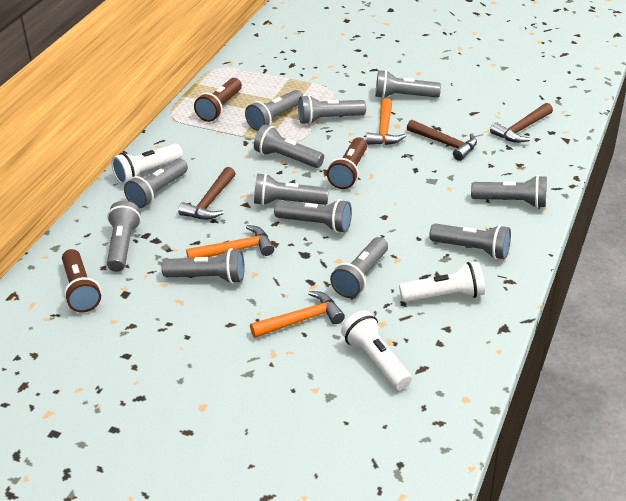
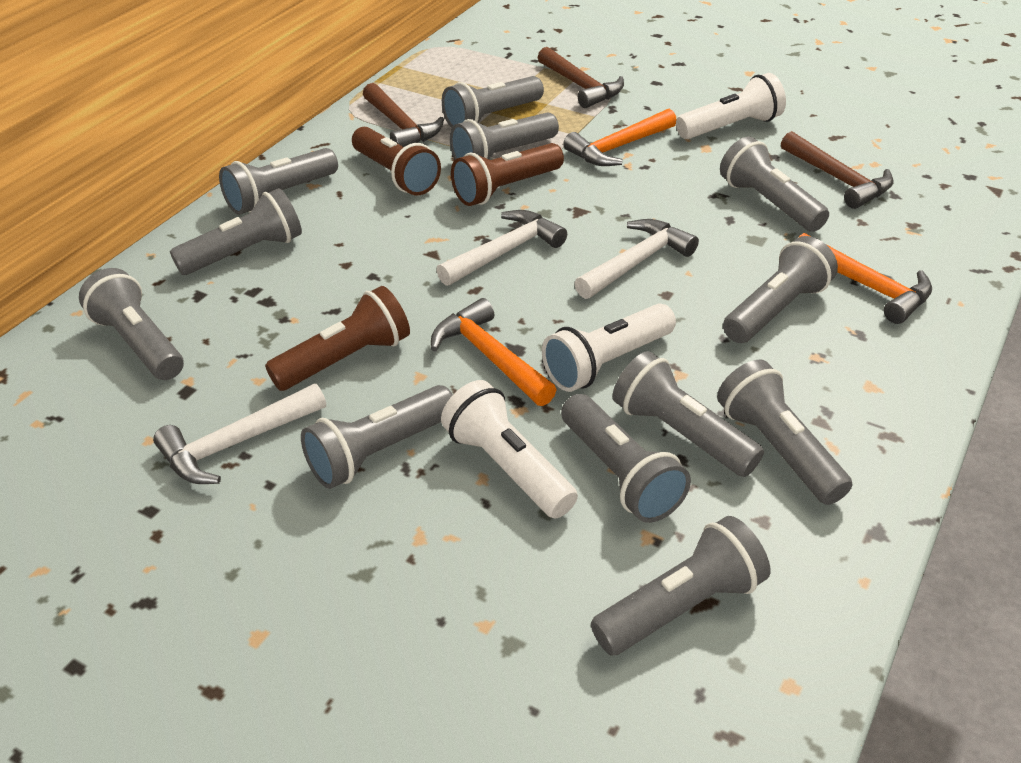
white hammer: 0 -> 3

